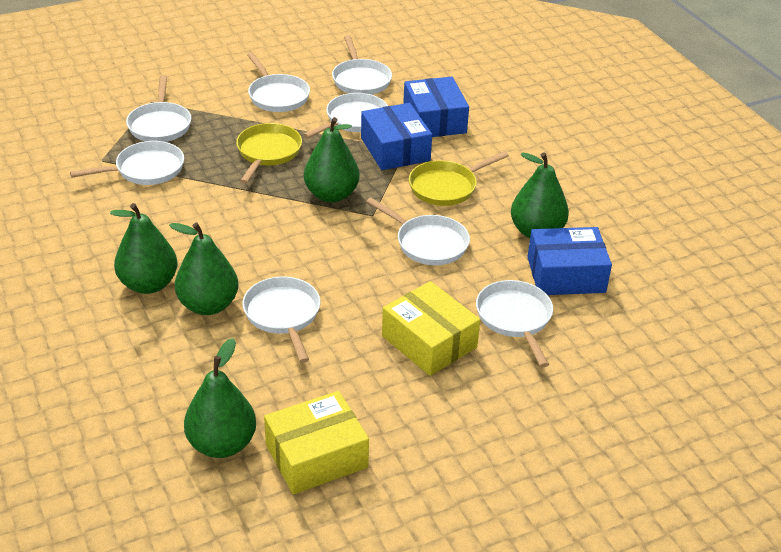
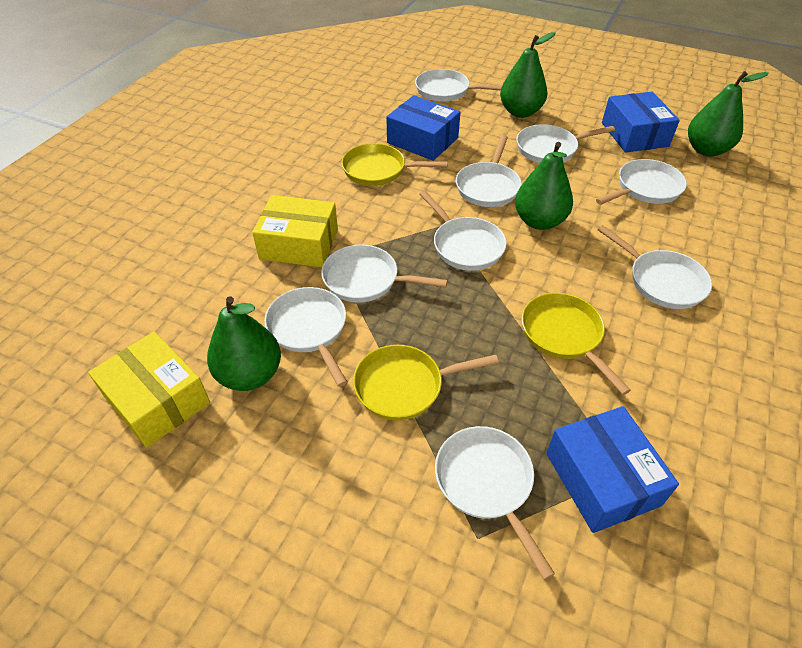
green pear: 5 -> 4
white pan: 8 -> 9
yellow pan: 2 -> 3

